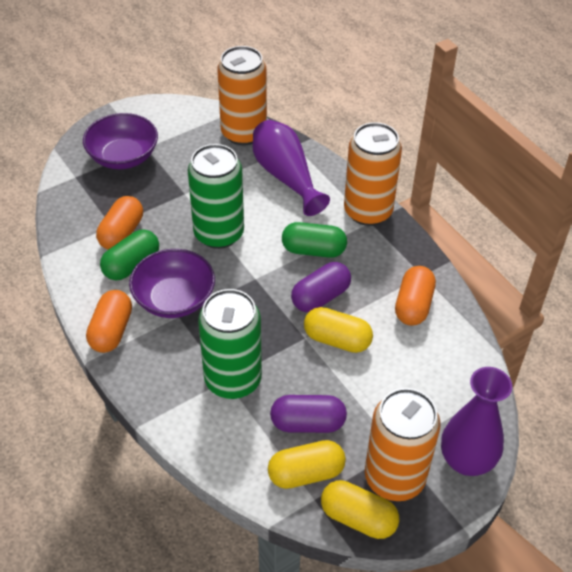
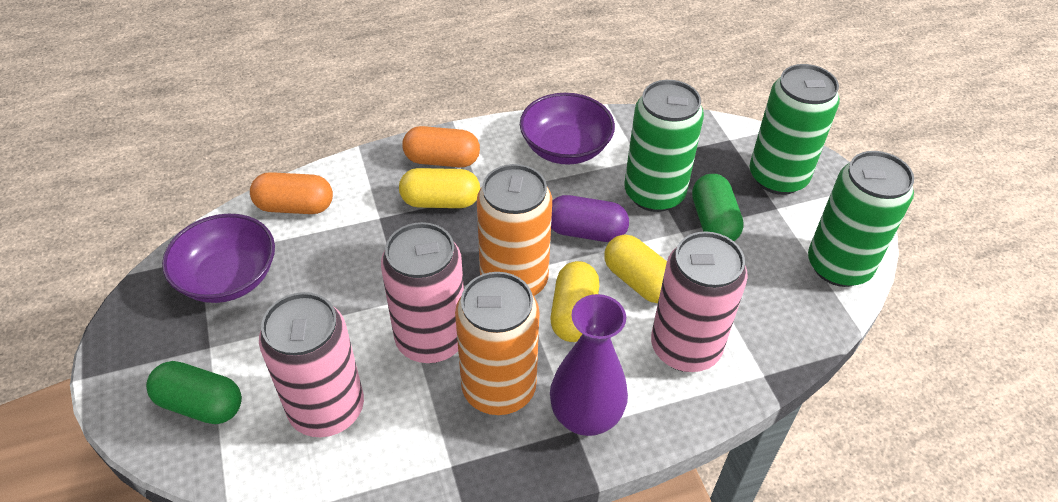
green can: 2 -> 3
orange can: 3 -> 2
orange capsule: 3 -> 2
pink can: 0 -> 3
purple capsule: 2 -> 1
purple vase: 2 -> 1

